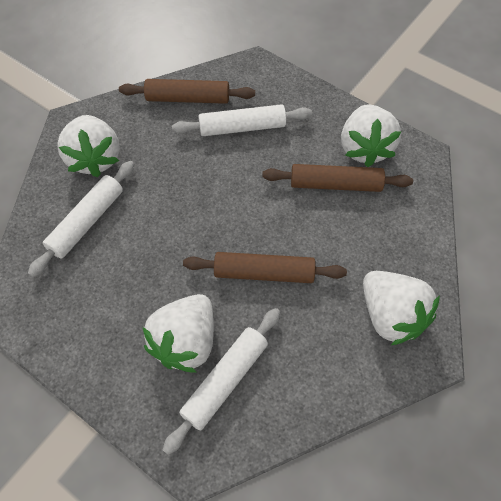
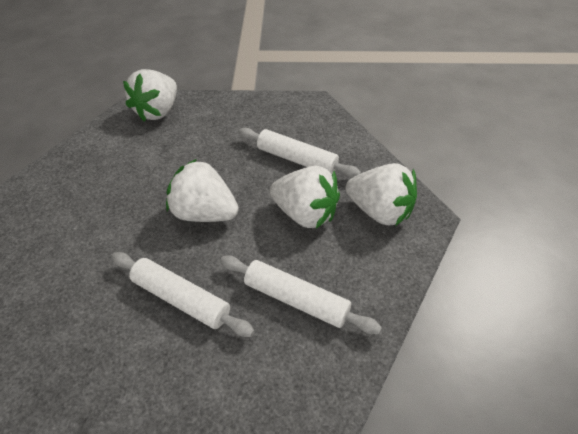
brown rolling pin: 3 -> 0

